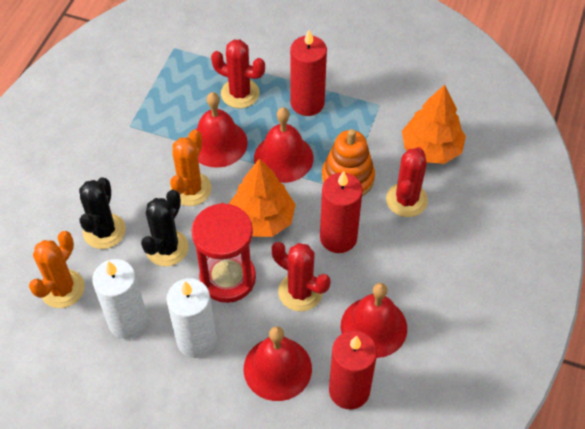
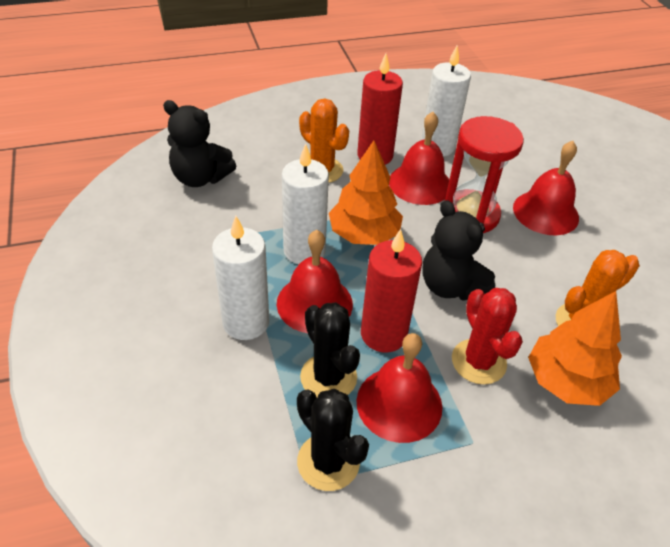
black teddy bear: 0 -> 2
orange stacking toy: 1 -> 0
red cactus: 3 -> 1
red candle: 3 -> 2
white candle: 2 -> 3

